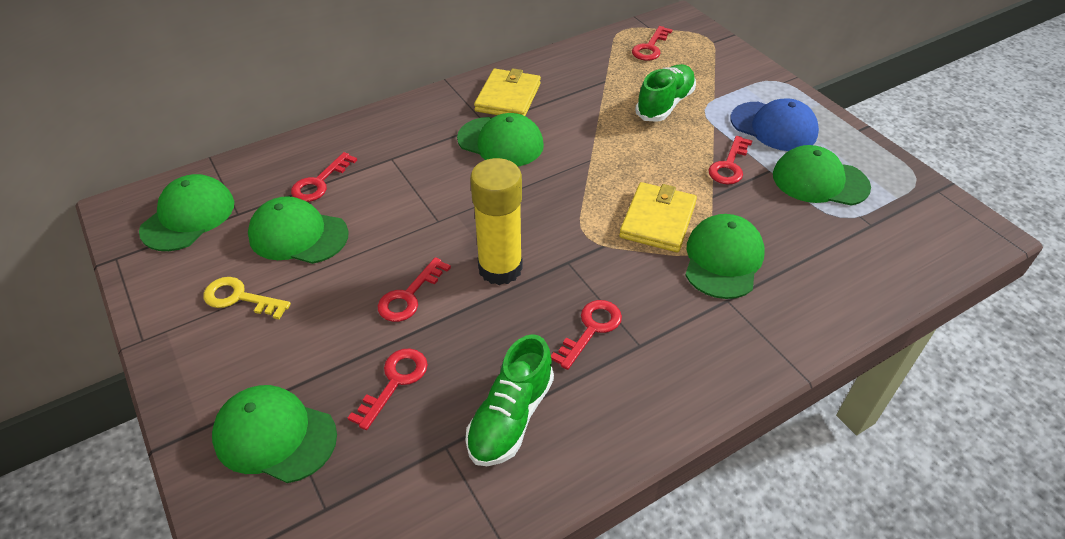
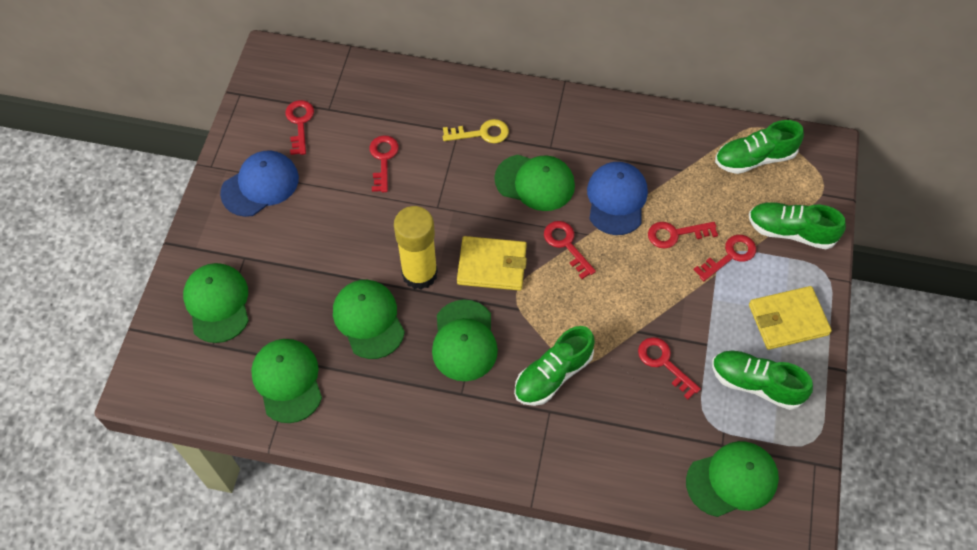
blue cap: 1 -> 2
green shoe: 2 -> 4

